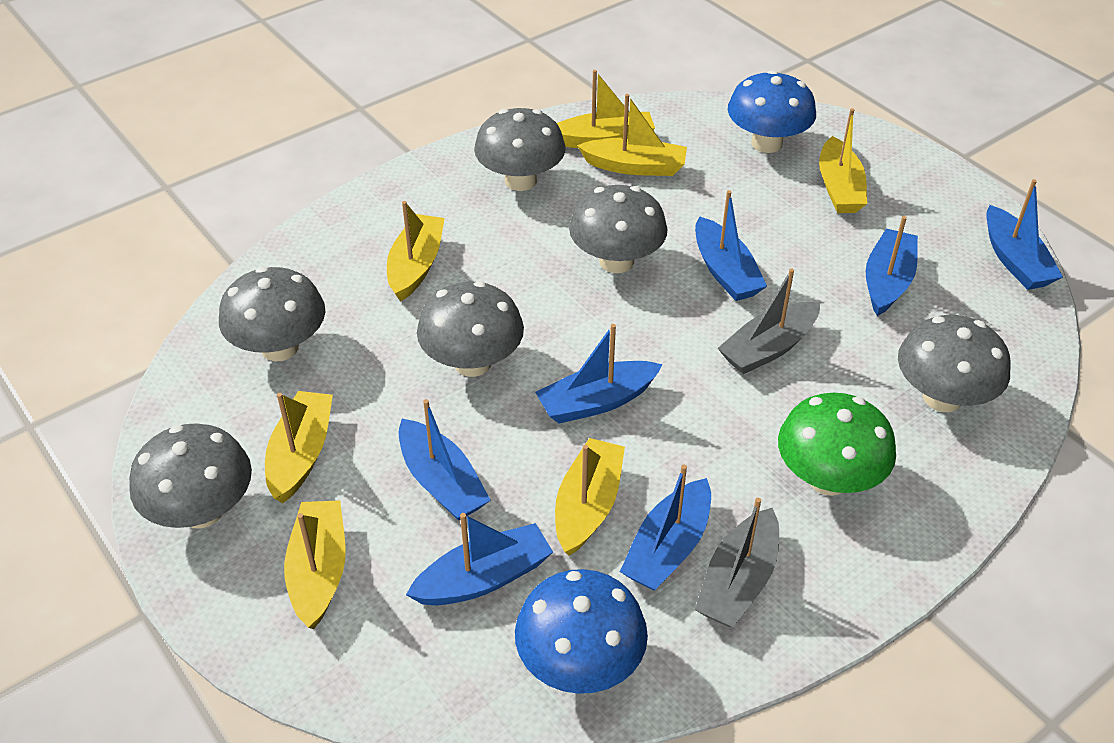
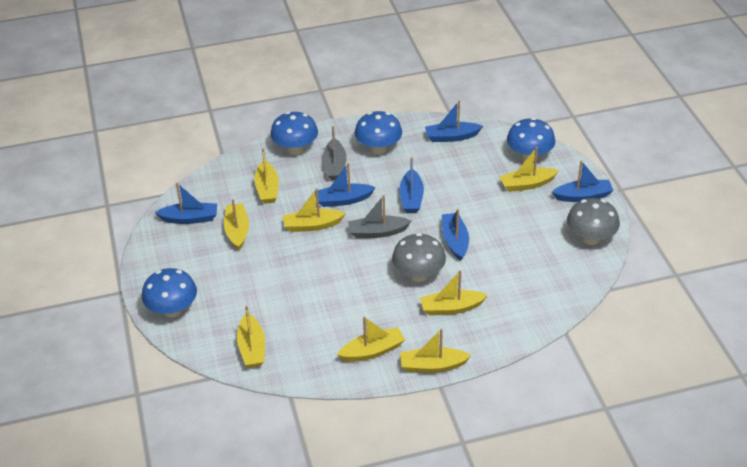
blue boat: 7 -> 6
blue mushroom: 2 -> 4
green mushroom: 1 -> 0
grey mushroom: 6 -> 2
yellow boat: 7 -> 8

